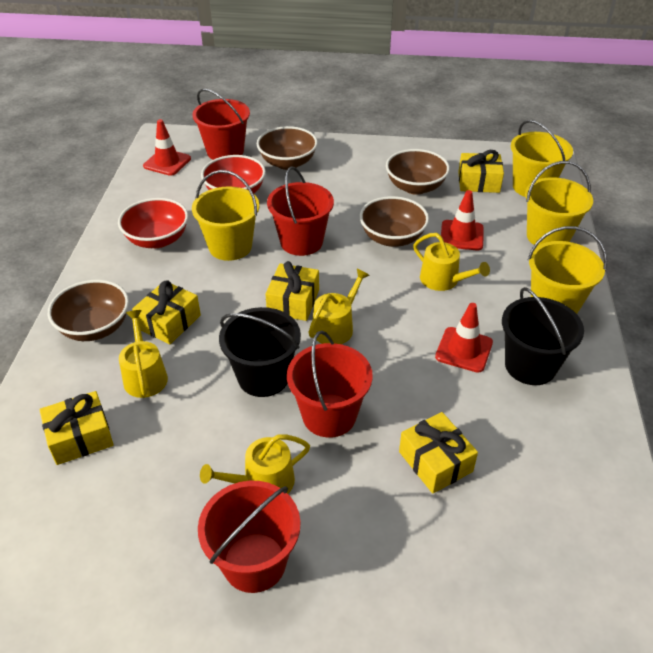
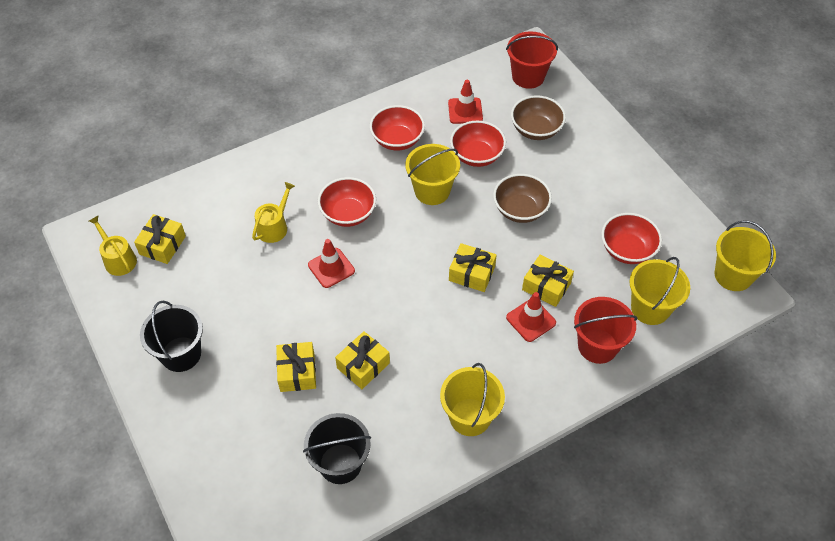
brown bowl: 4 -> 2
red bowl: 2 -> 4
red bucket: 4 -> 2
yellow watering can: 4 -> 2

